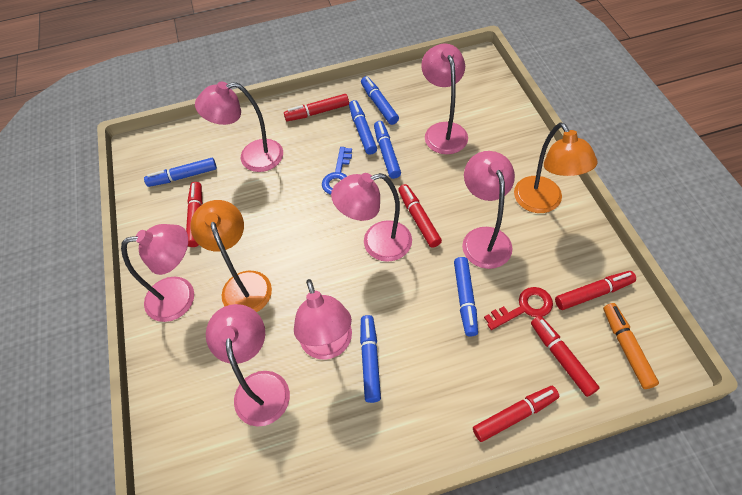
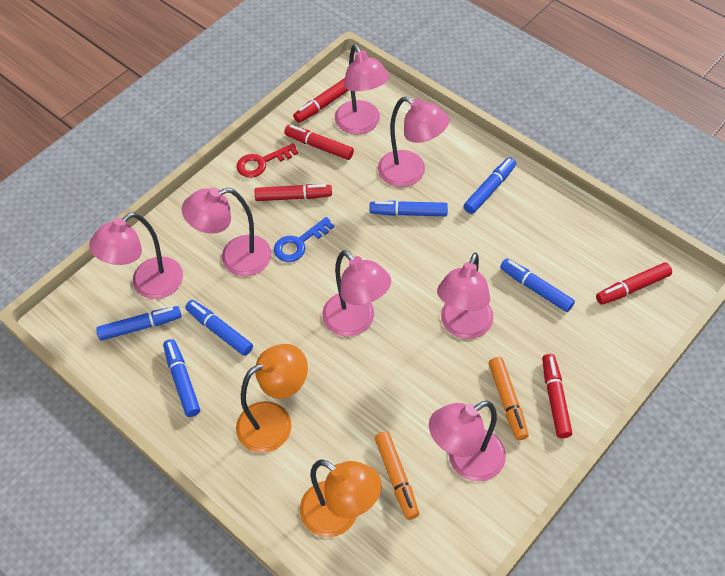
orange marker: 1 -> 2
red marker: 6 -> 5

